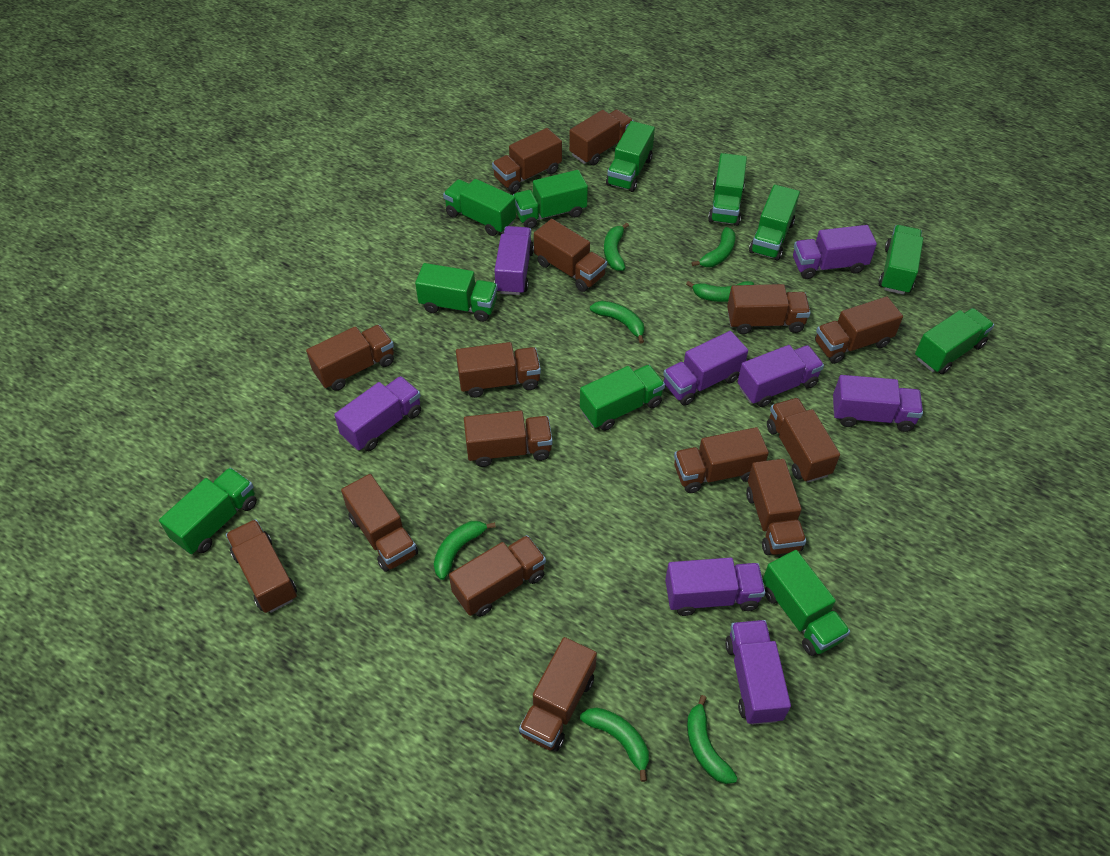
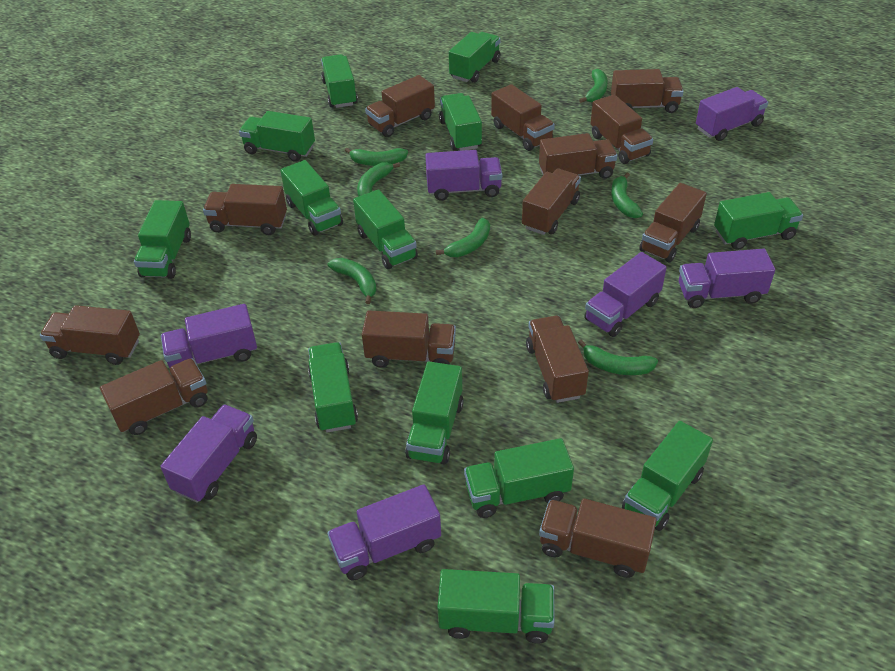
brown truck: 15 -> 13
green truck: 11 -> 13
purple truck: 8 -> 7

